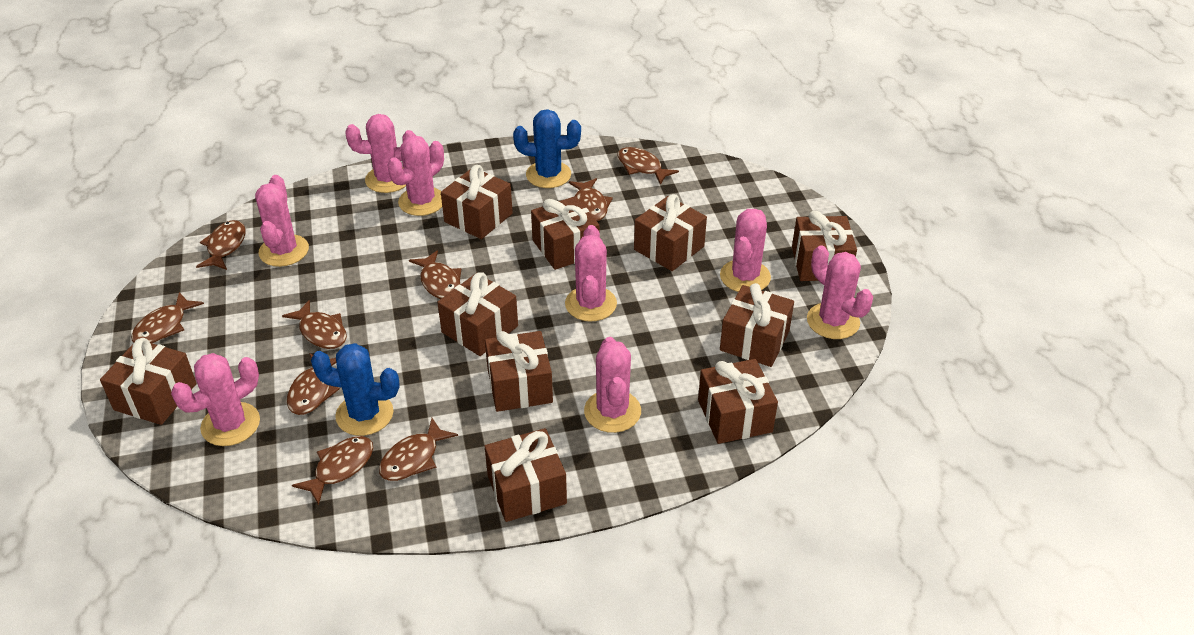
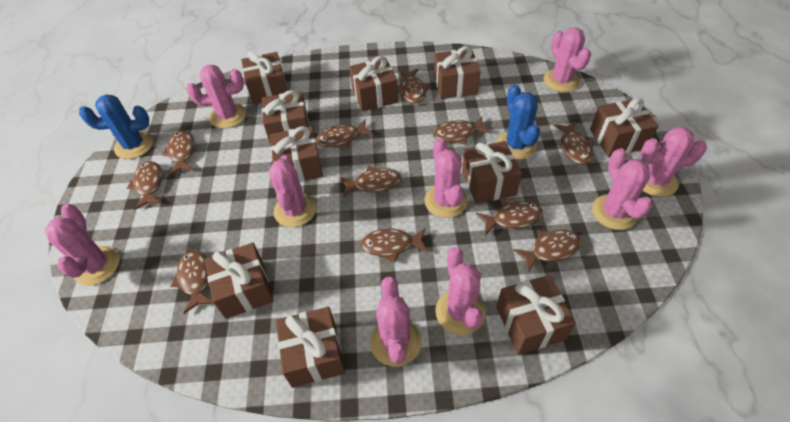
brown fish: 9 -> 11
pink cactus: 8 -> 9

